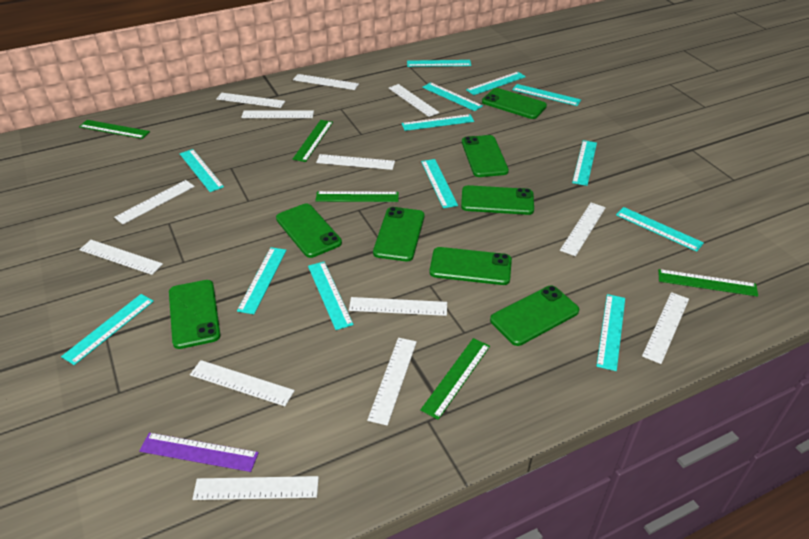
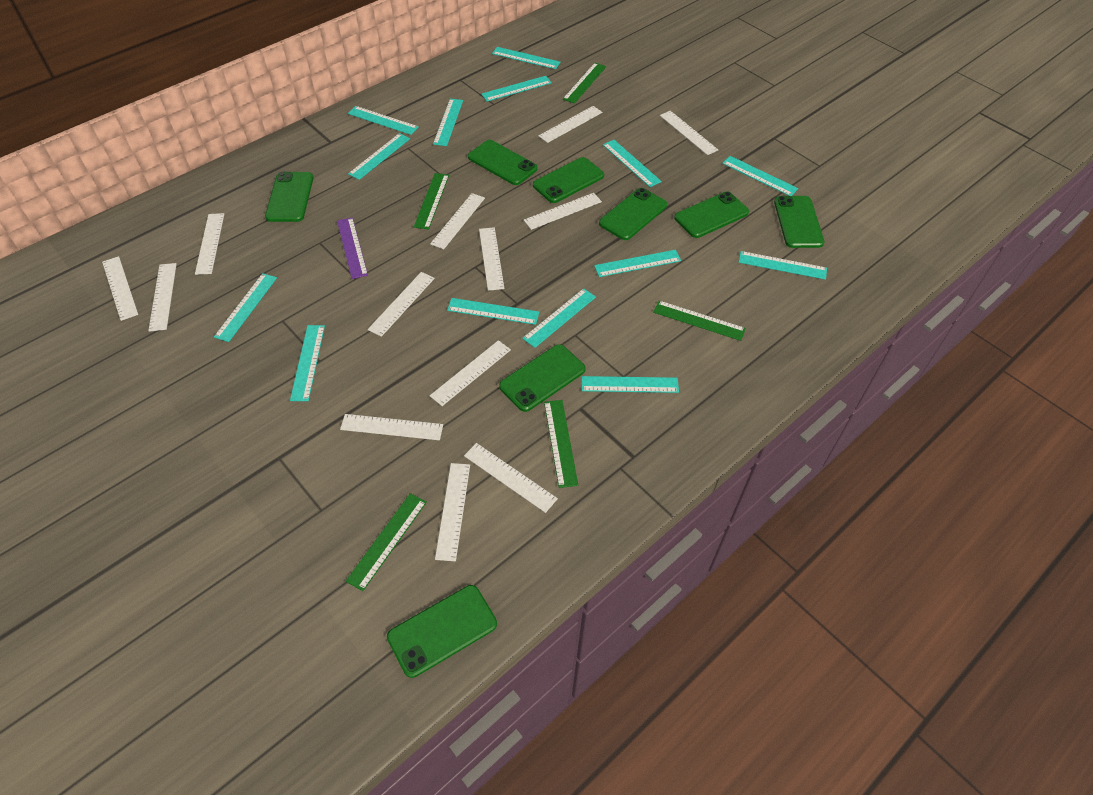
turquoise ruler: 13 -> 14

